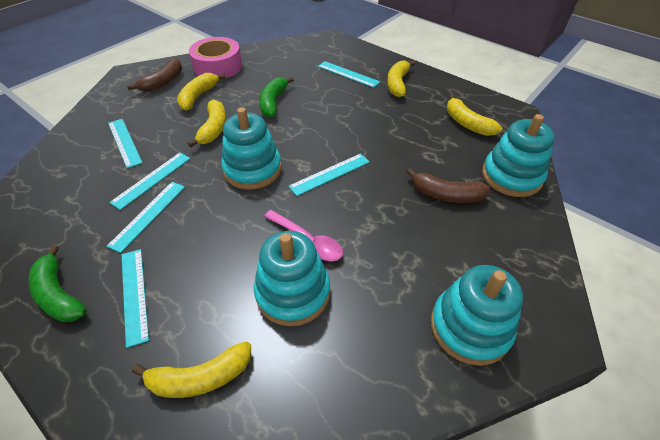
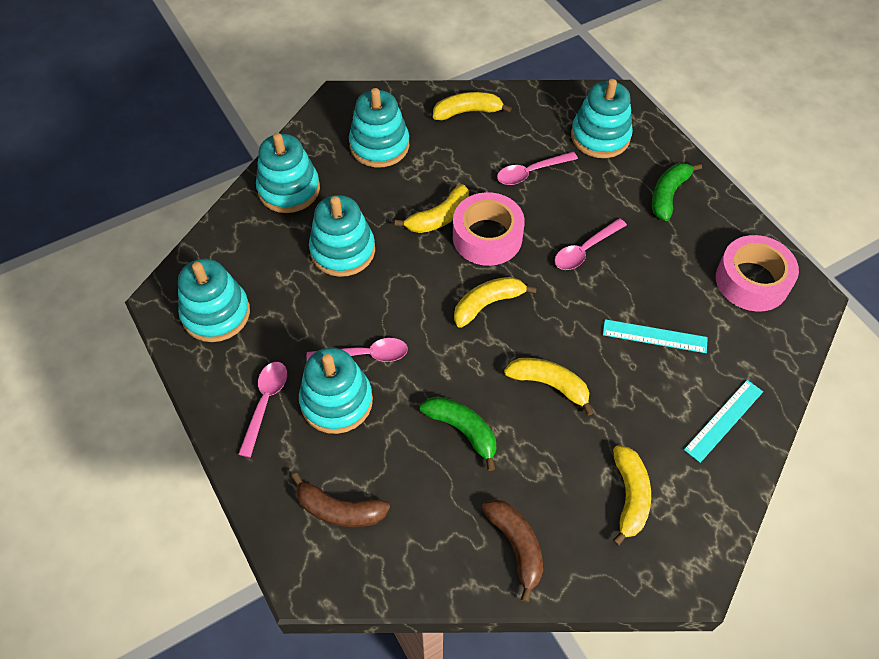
pink spoon: 1 -> 4
pink tape: 1 -> 2
turquoise ruler: 6 -> 2
turquoise stacking toy: 4 -> 6

